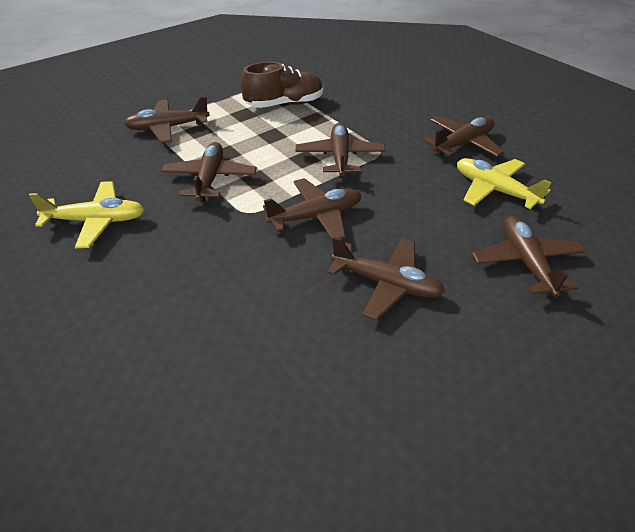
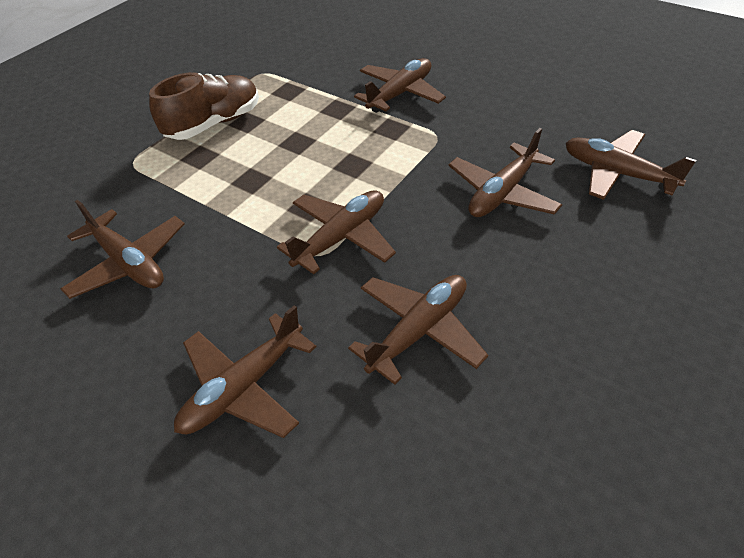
yellow plane: 2 -> 0

